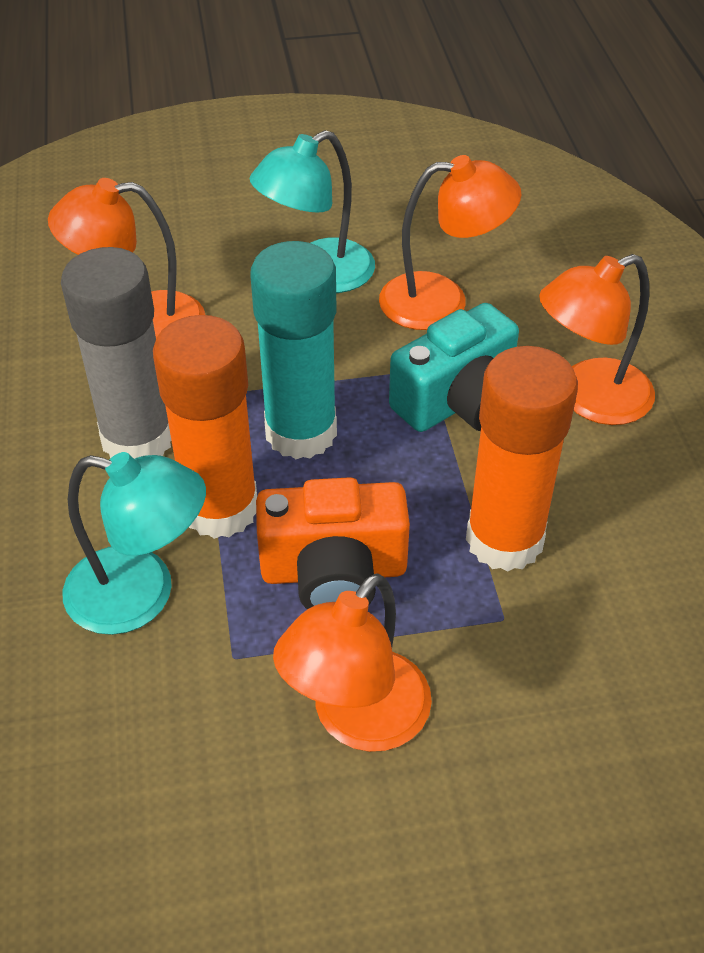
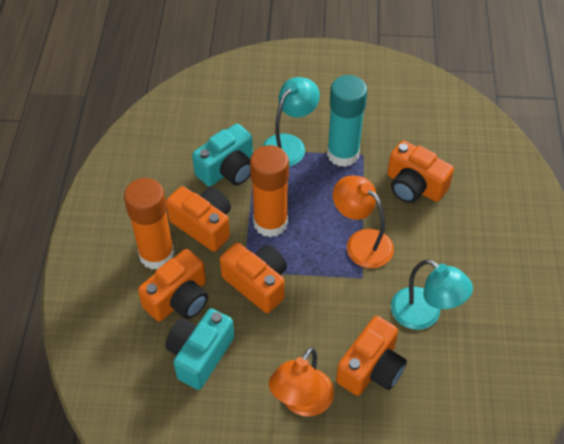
grey glue stick: 1 -> 0
orange camera: 1 -> 5
orange lamp: 4 -> 2
turquoise camera: 1 -> 2

